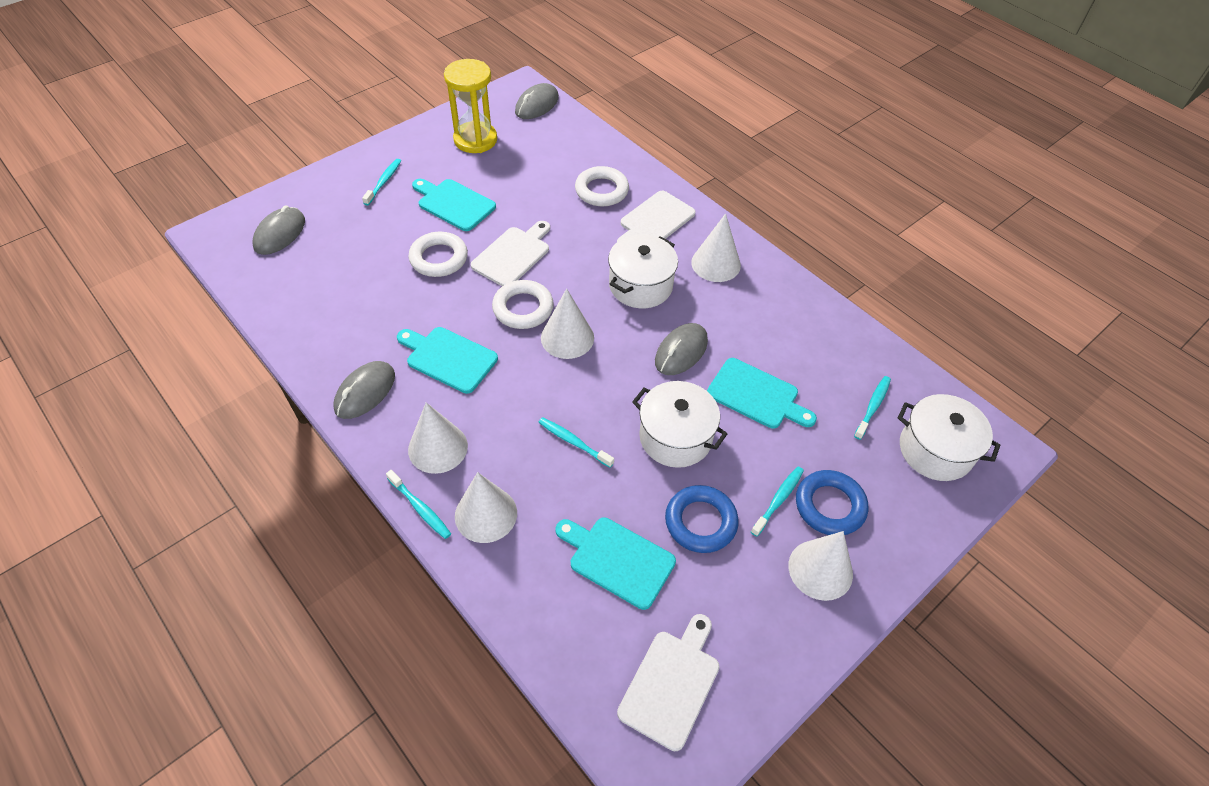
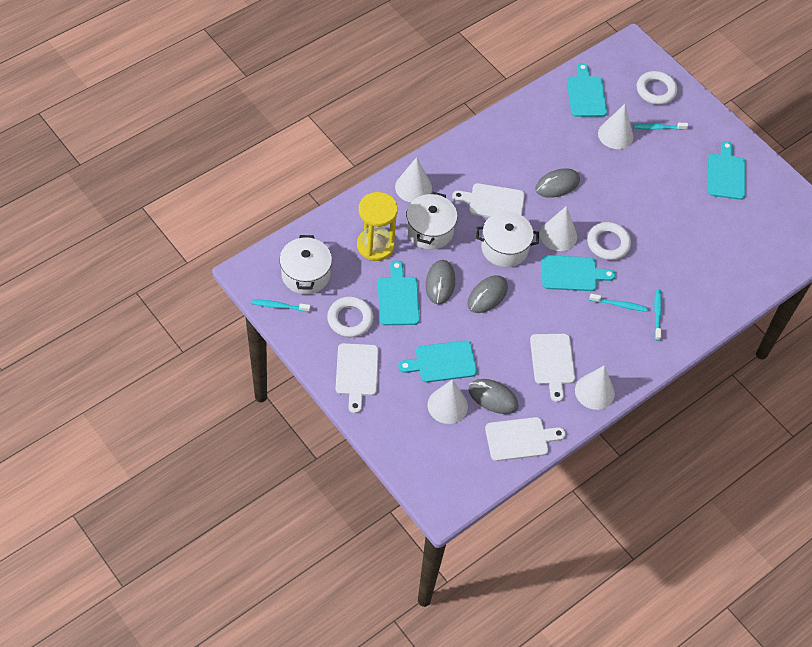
blue ring: 2 -> 0
turquoise cutting board: 4 -> 5
turquoise toothbrush: 5 -> 4
white cutting board: 3 -> 4

